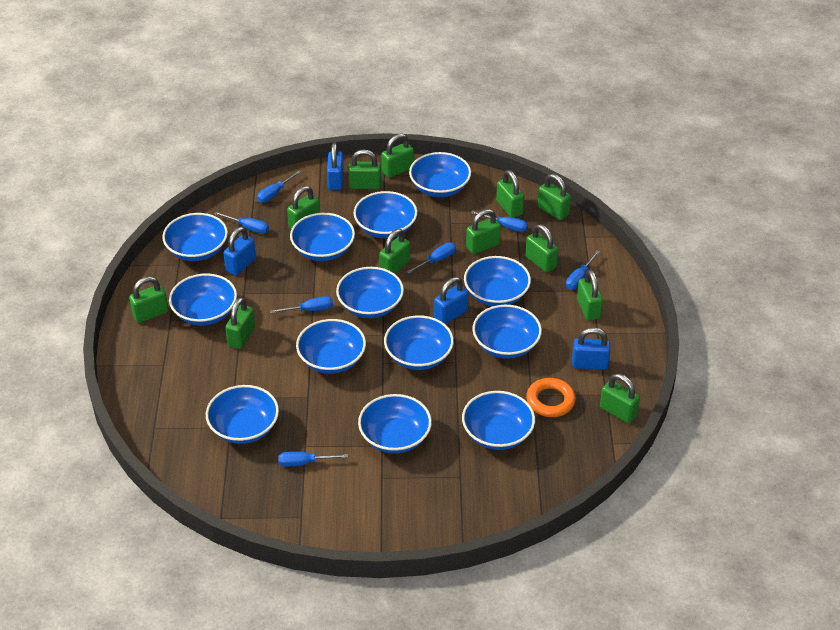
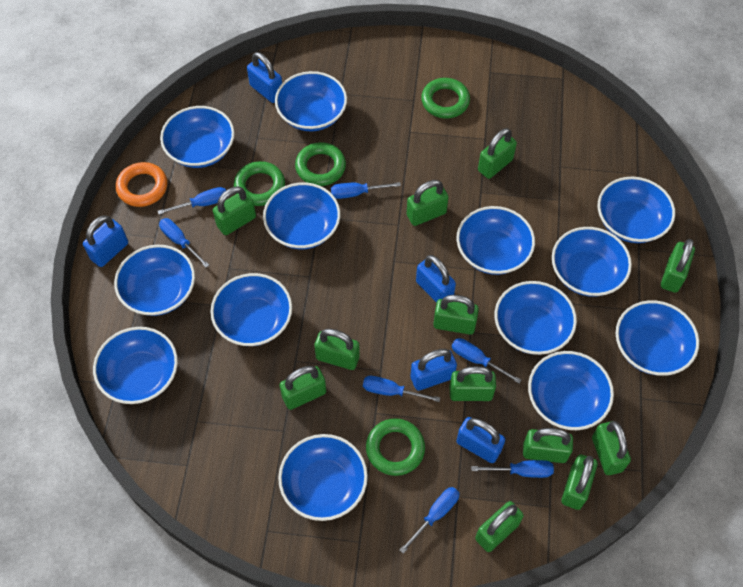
blue padlock: 4 -> 5
green ring: 0 -> 4

